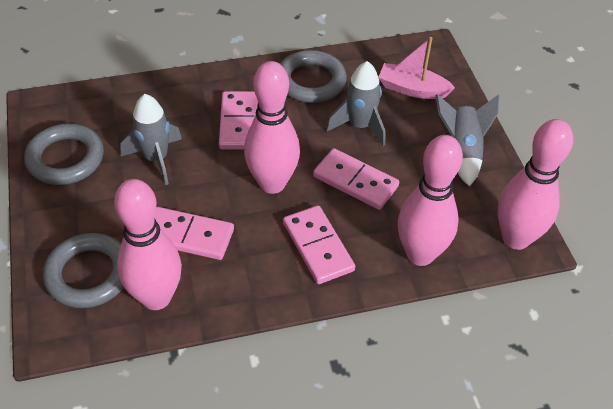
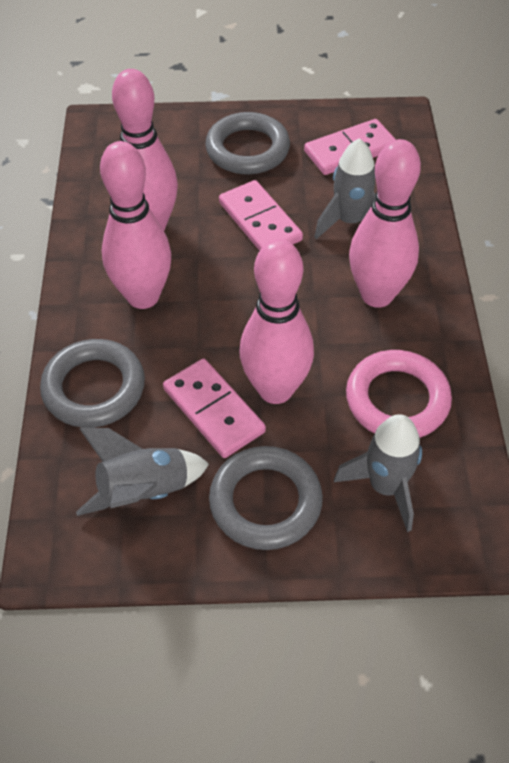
pink boat: 1 -> 0
pink domino: 4 -> 3
pink ring: 0 -> 1

